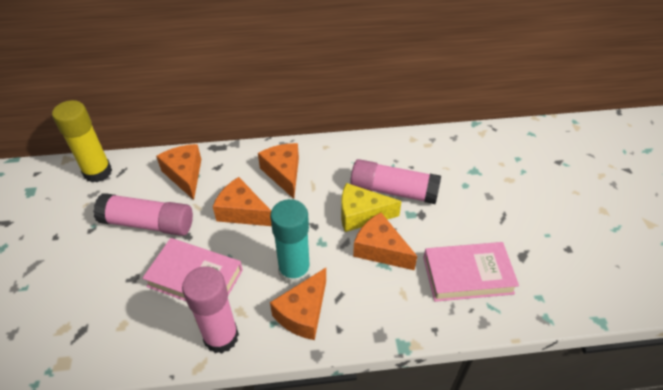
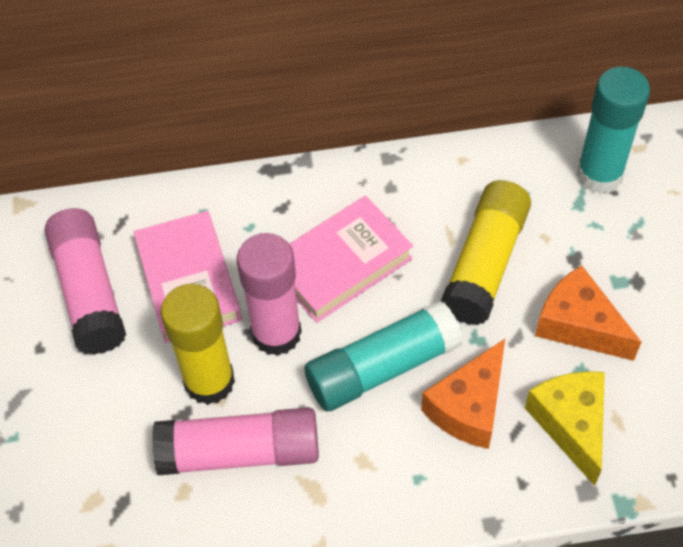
orange cheese: 5 -> 2
turquoise glue stick: 1 -> 2
yellow glue stick: 1 -> 2

